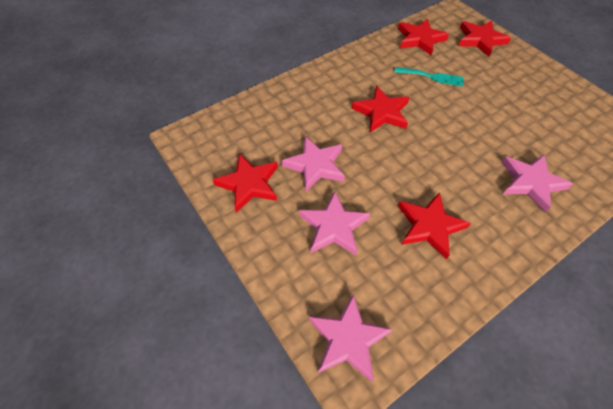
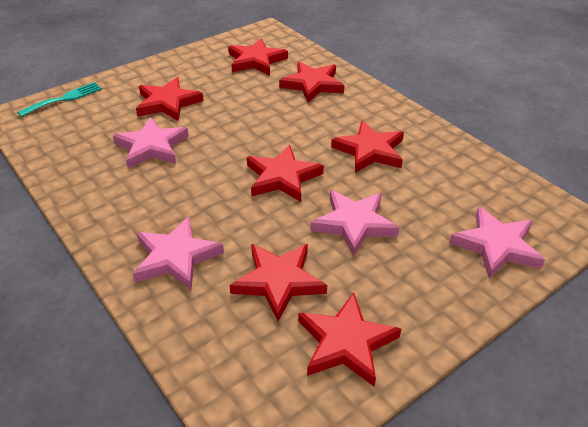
red star: 5 -> 7

